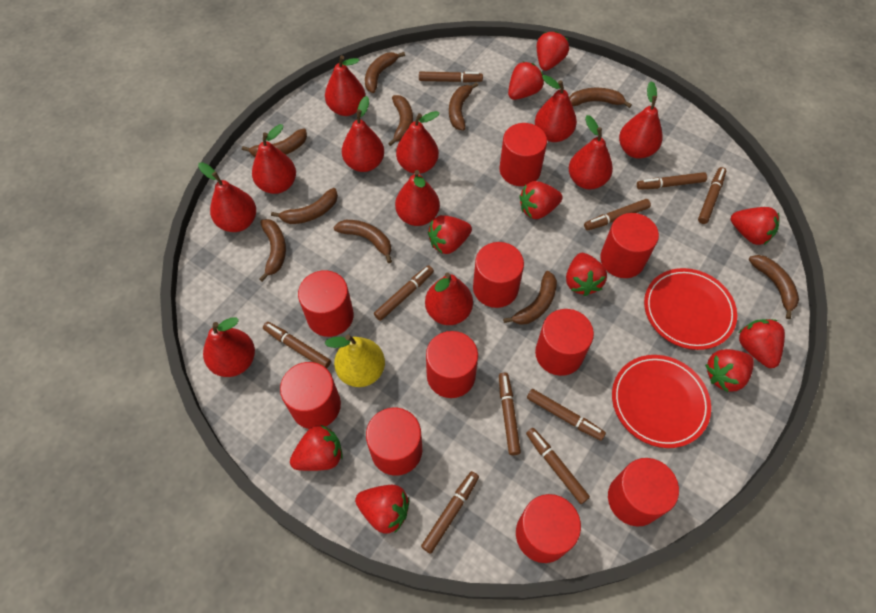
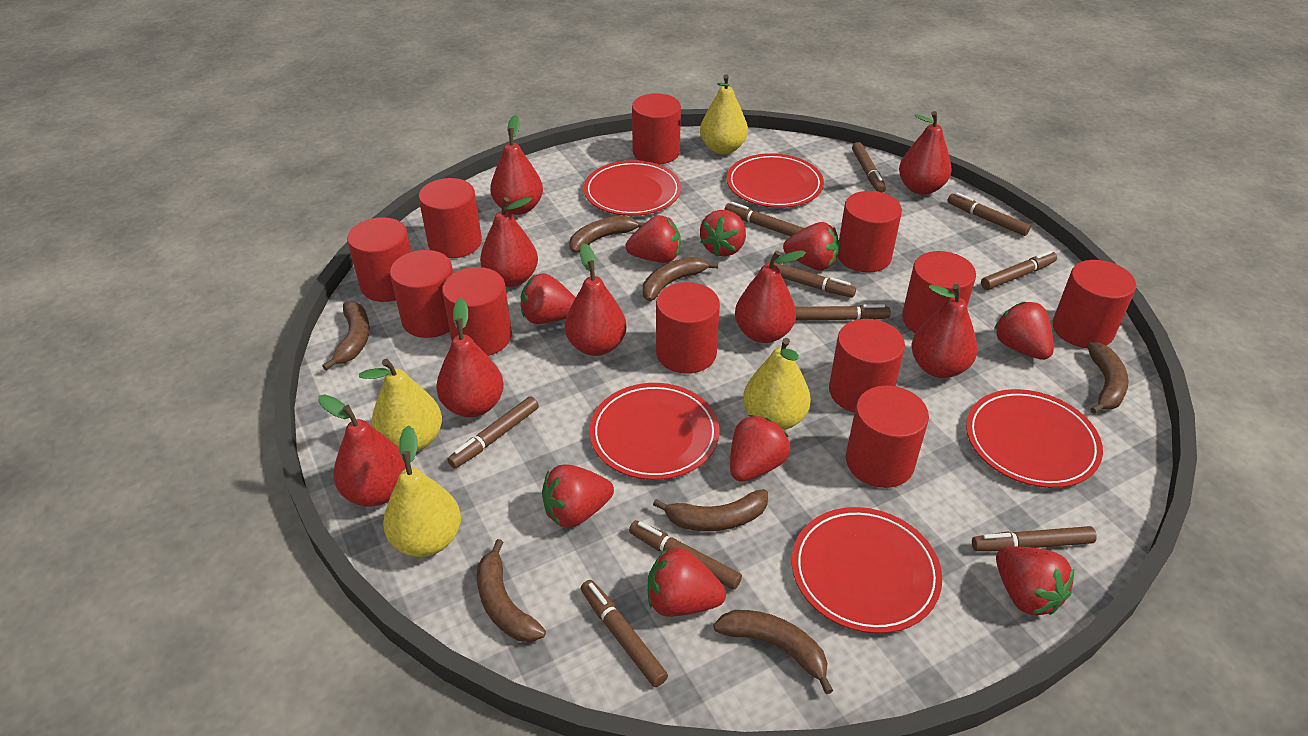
brown banana: 10 -> 7
red cylinder: 10 -> 11
red pear: 11 -> 8
red plate: 2 -> 5
red strawberry: 10 -> 9
yellow pear: 1 -> 4

